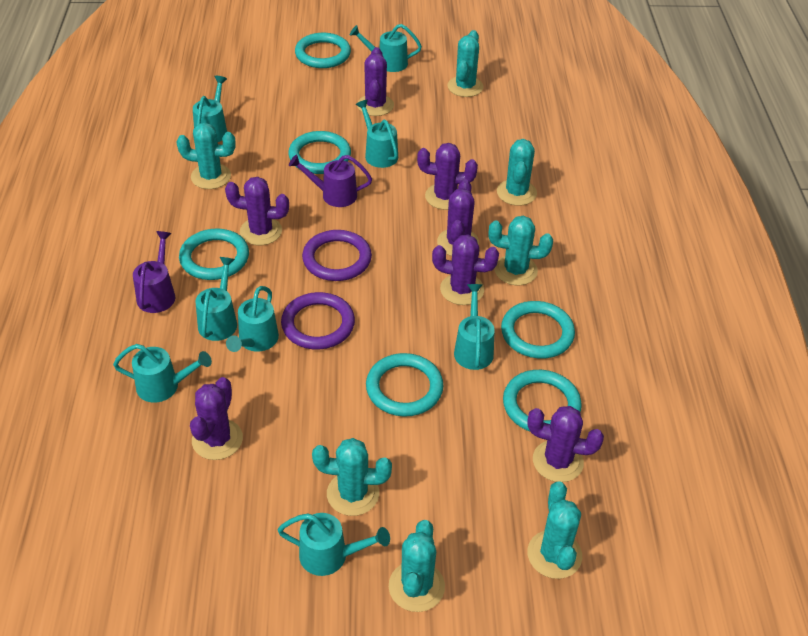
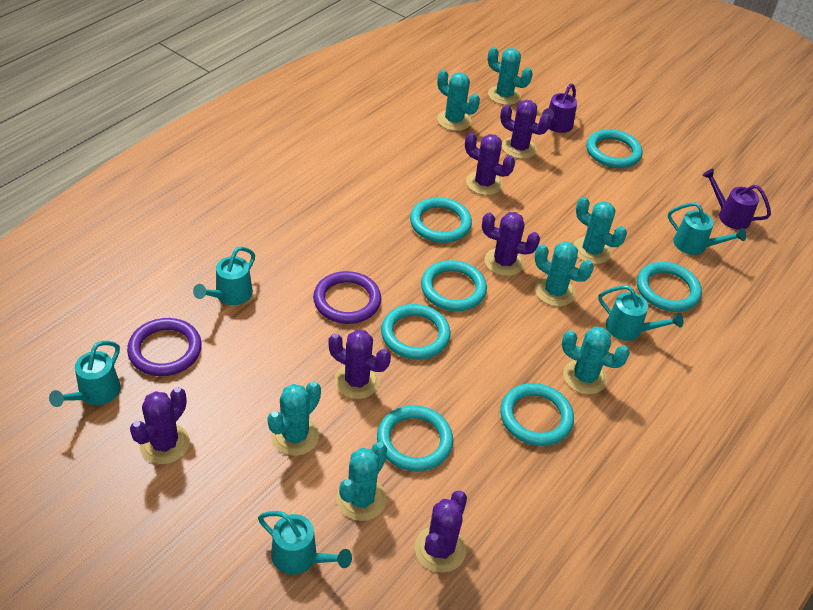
purple cactus: 7 -> 6
turquoise ring: 6 -> 7
turquoise watering can: 8 -> 5

